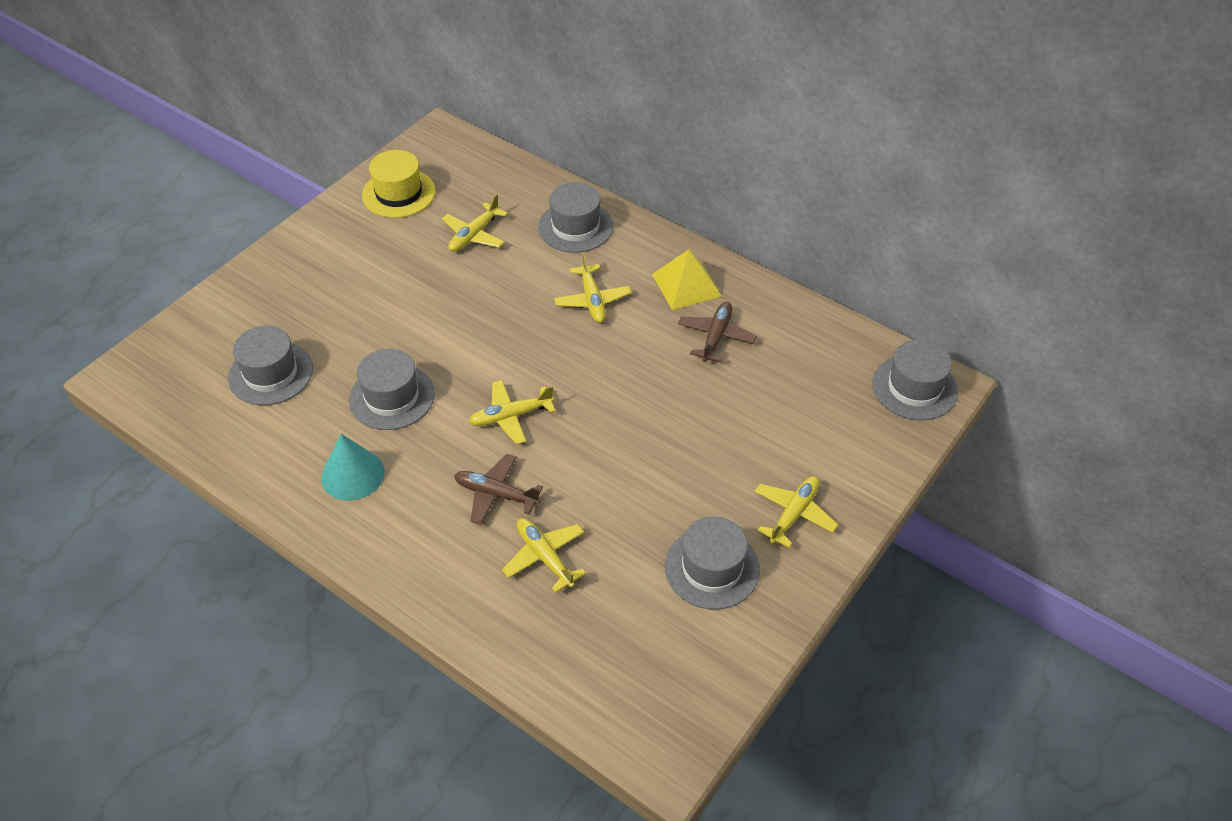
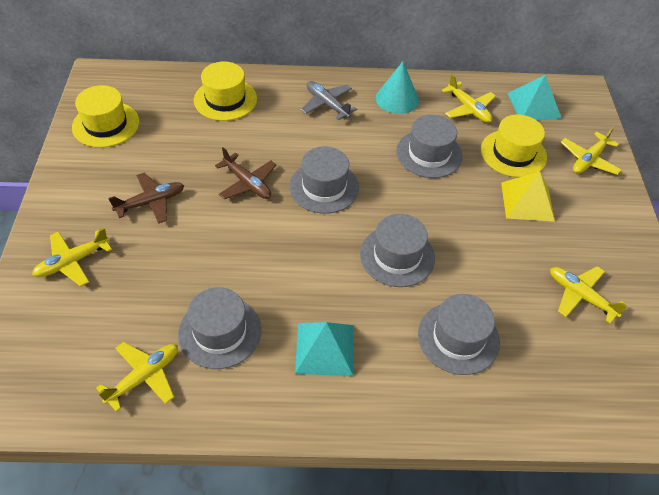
grey plane: 0 -> 1
turquoise pyramid: 0 -> 2
yellow hat: 1 -> 3

